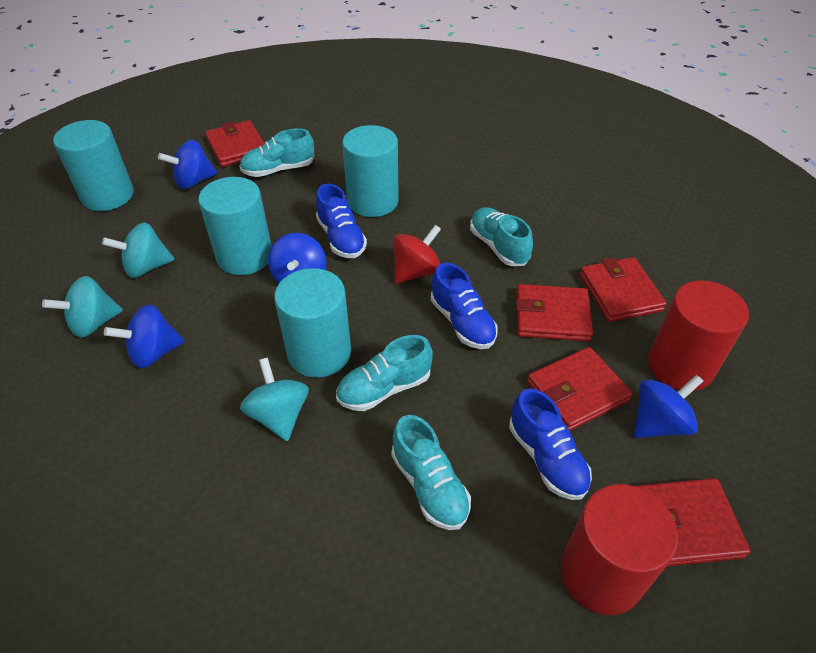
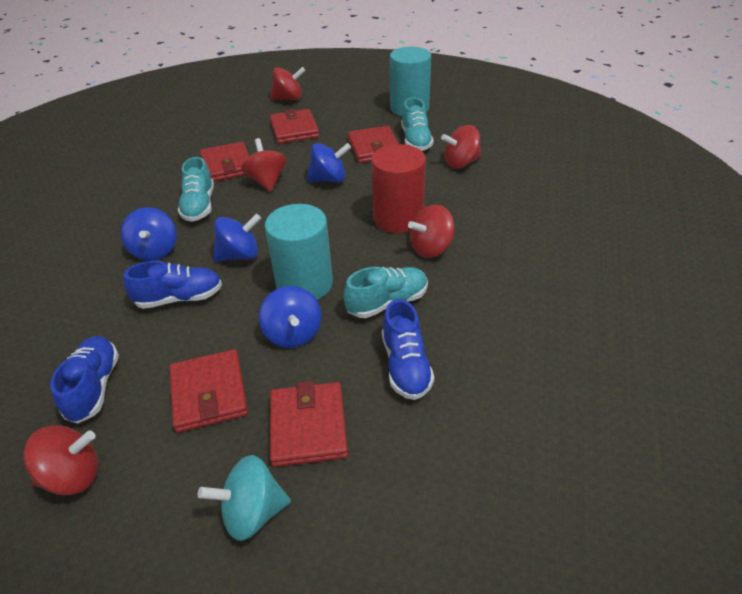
red cylinder: 2 -> 1
red spinning top: 1 -> 5
turquoise cylinder: 4 -> 2
turquoise shoe: 4 -> 3
turquoise spinning top: 3 -> 1

